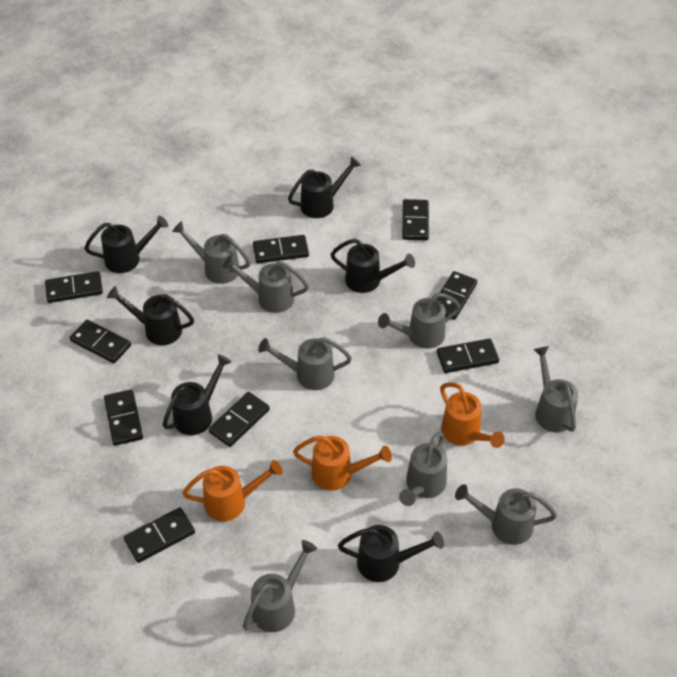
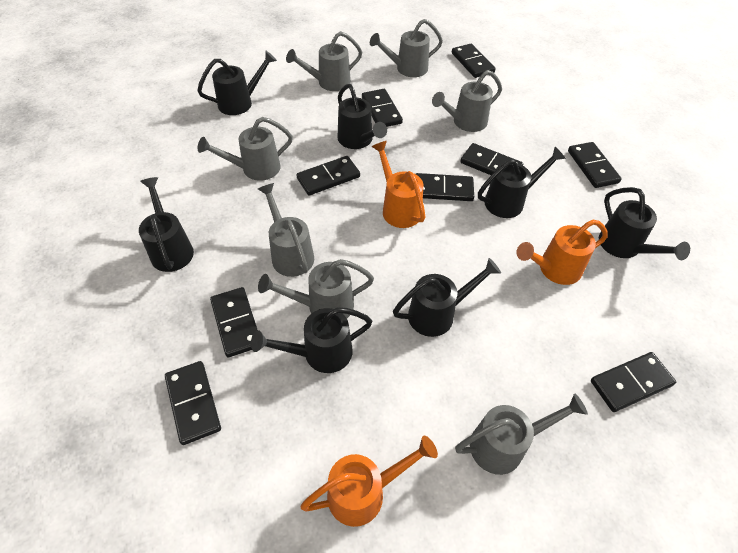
black watering can: 6 -> 7
grey watering can: 8 -> 7

